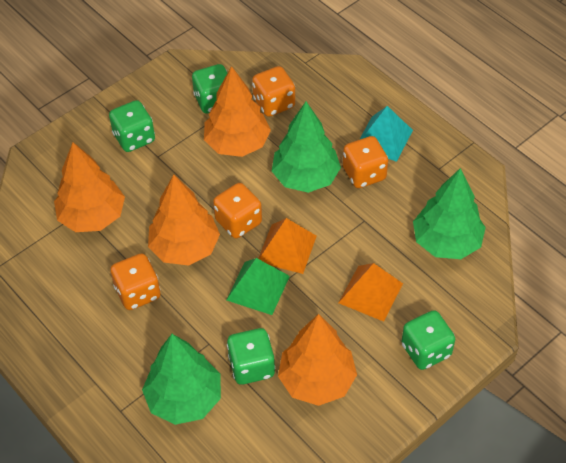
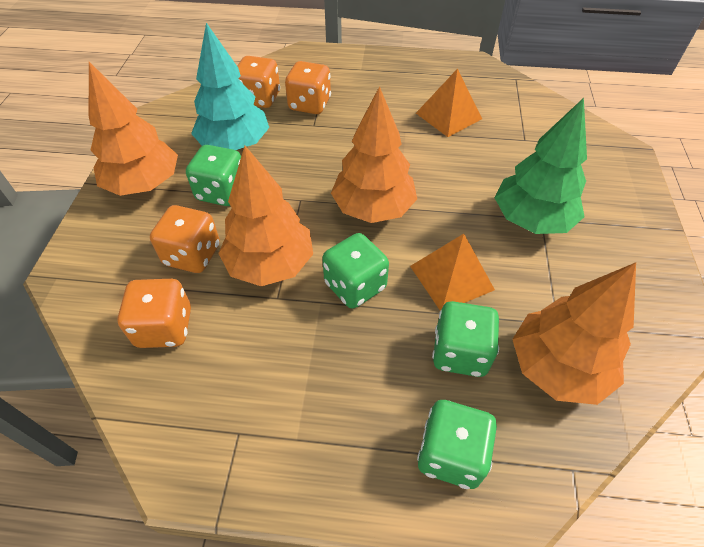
green pyramid: 1 -> 0
green tree: 3 -> 1
turquoise pyramid: 1 -> 0
turquoise tree: 0 -> 1

